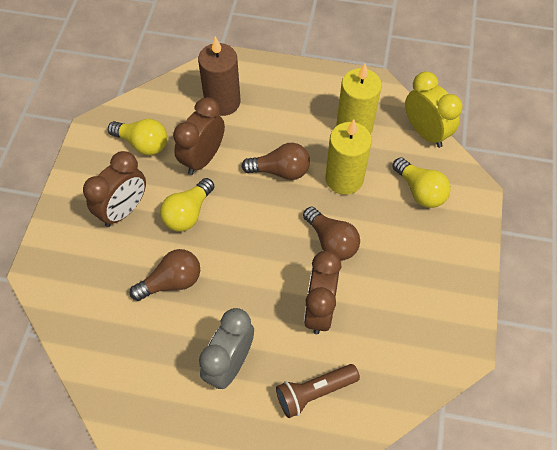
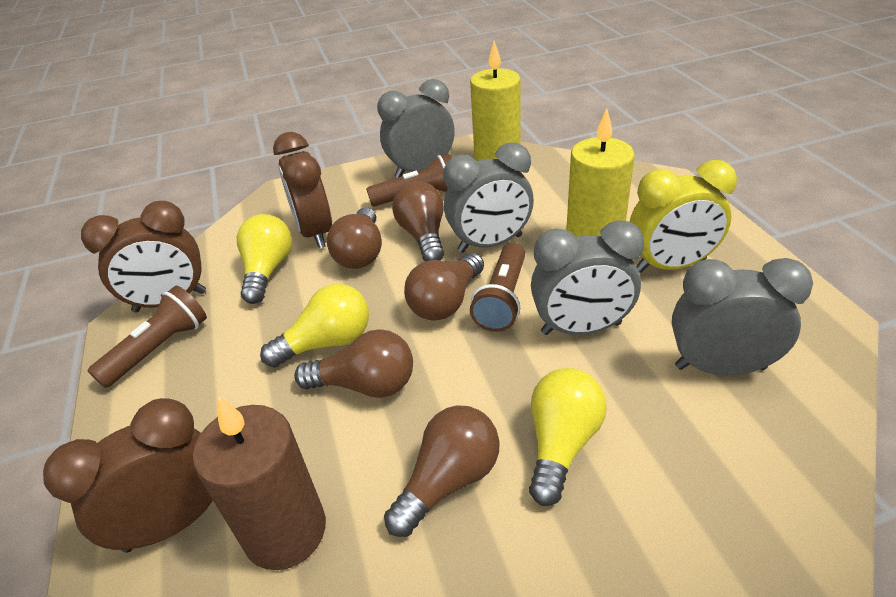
brown flashlight: 1 -> 3
brown light bulb: 3 -> 5
grey clock: 1 -> 4

